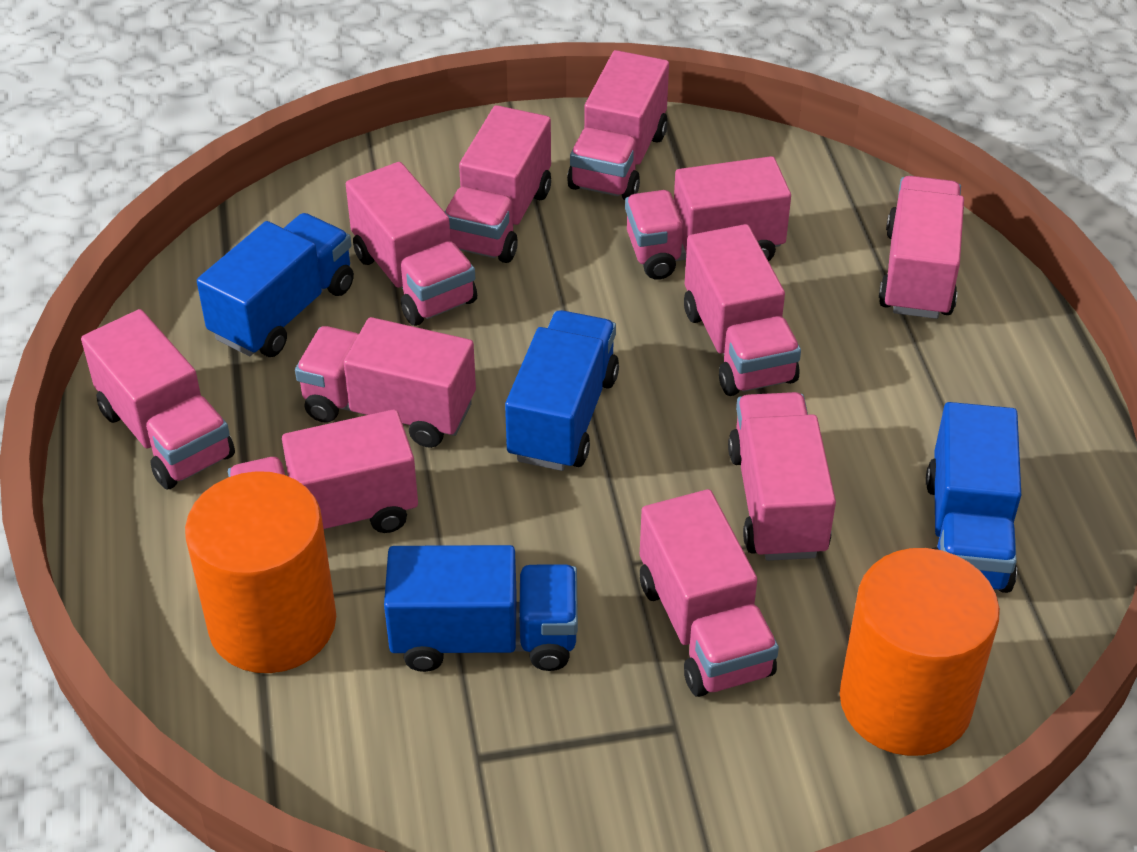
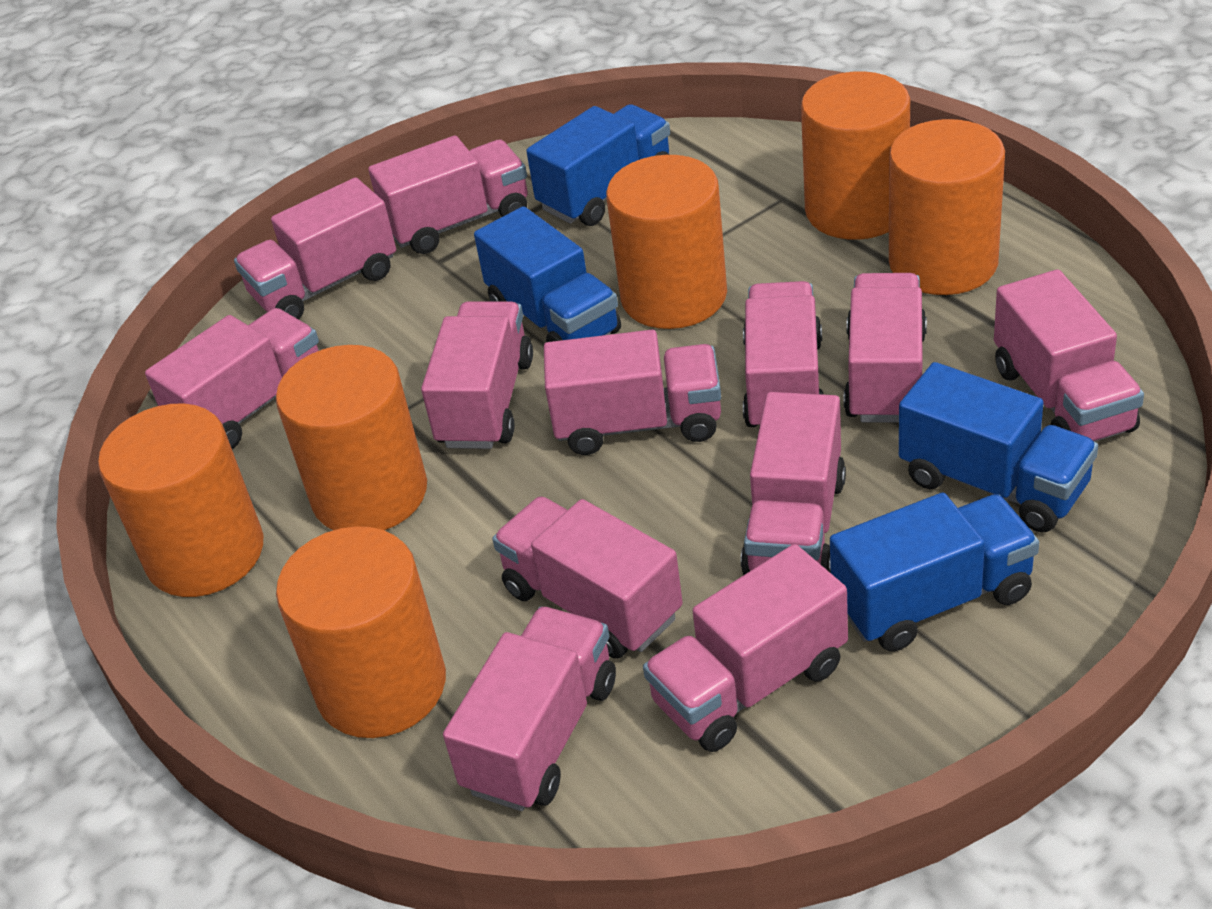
orange cylinder: 2 -> 6
pink truck: 11 -> 12

